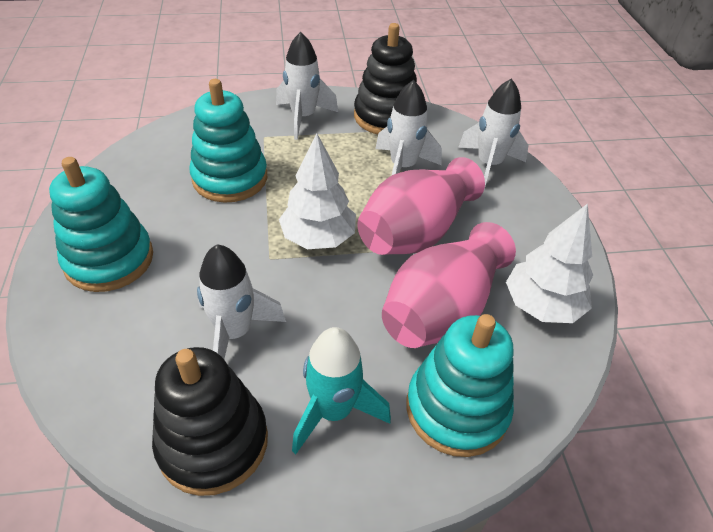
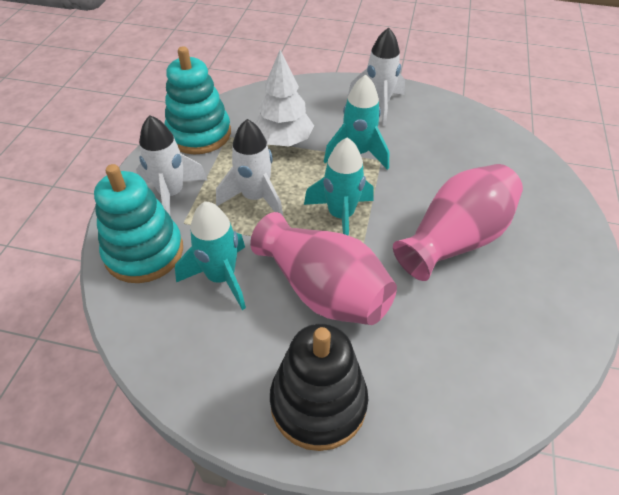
black stacking toy: 2 -> 1
turquoise rocket: 1 -> 3
turquoise stacking toy: 3 -> 2
white rocket: 4 -> 3
white tree: 2 -> 1

